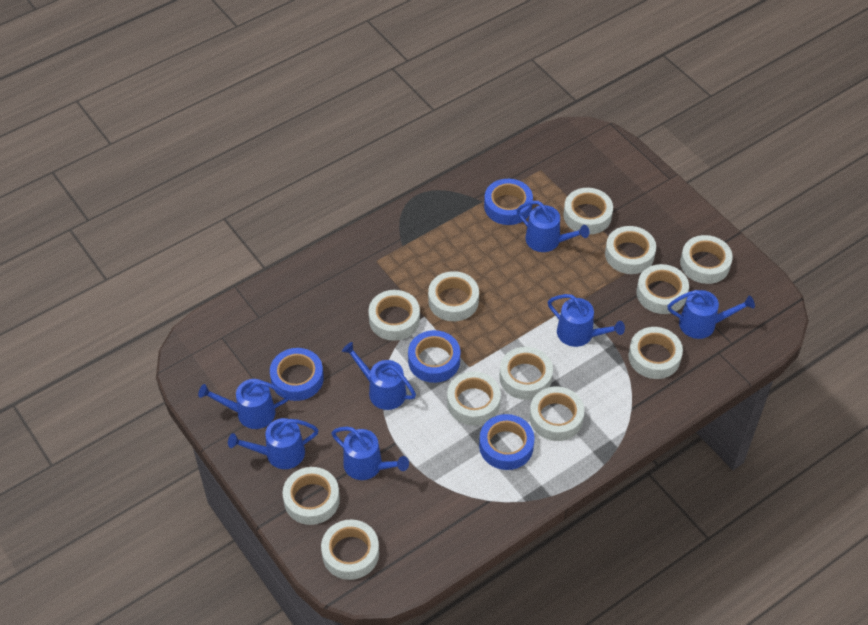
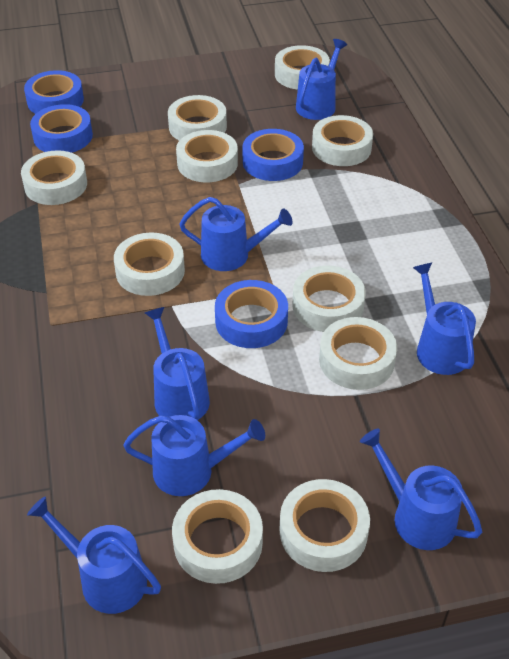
white tape: 12 -> 10

